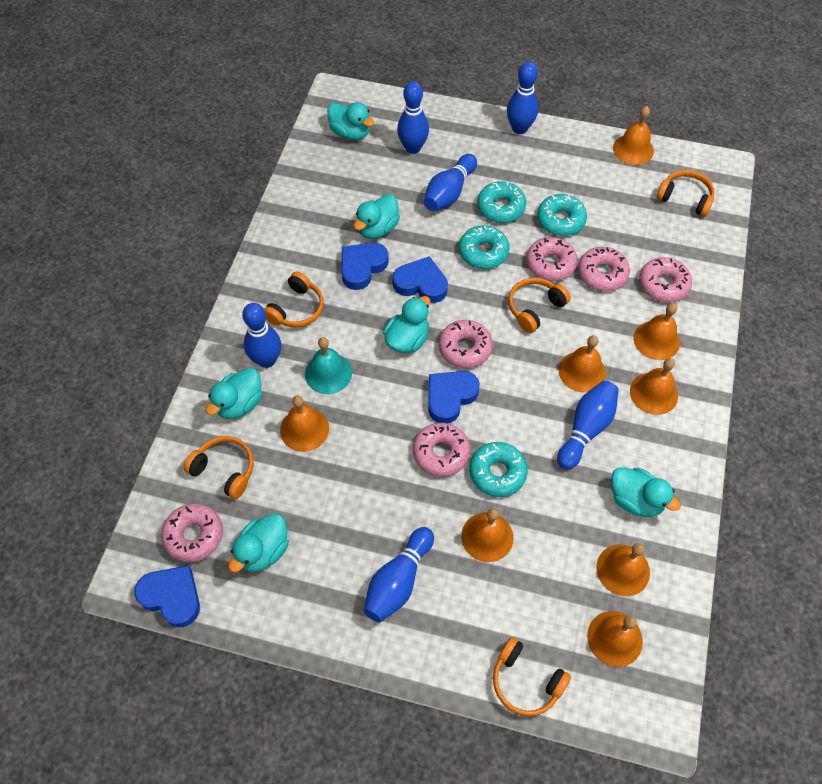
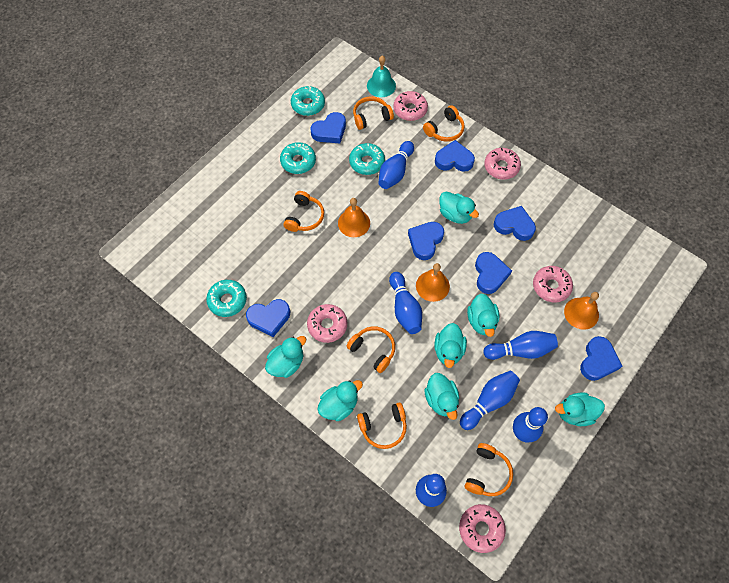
blue heart: 4 -> 7
orange bell: 8 -> 3
orange headphones: 5 -> 6
pink donut: 6 -> 5
turquoise duck: 6 -> 7

